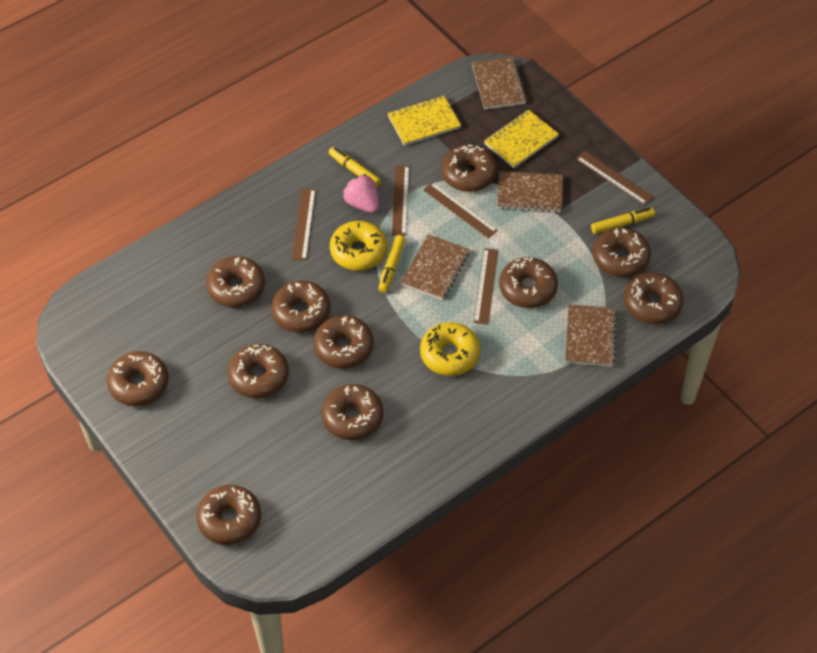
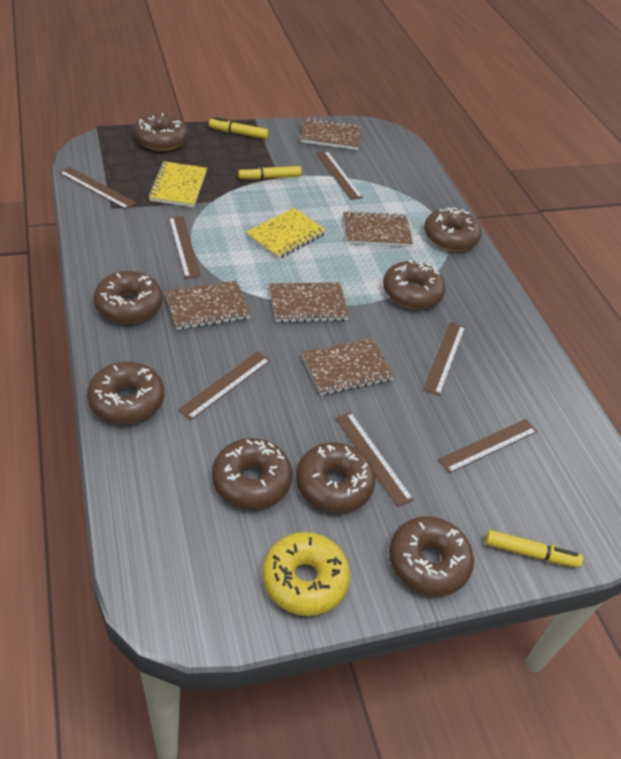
brown donut: 11 -> 8
brown notebook: 4 -> 5
brown ruler: 5 -> 7
pink strawberry: 1 -> 0
yellow donut: 2 -> 1

